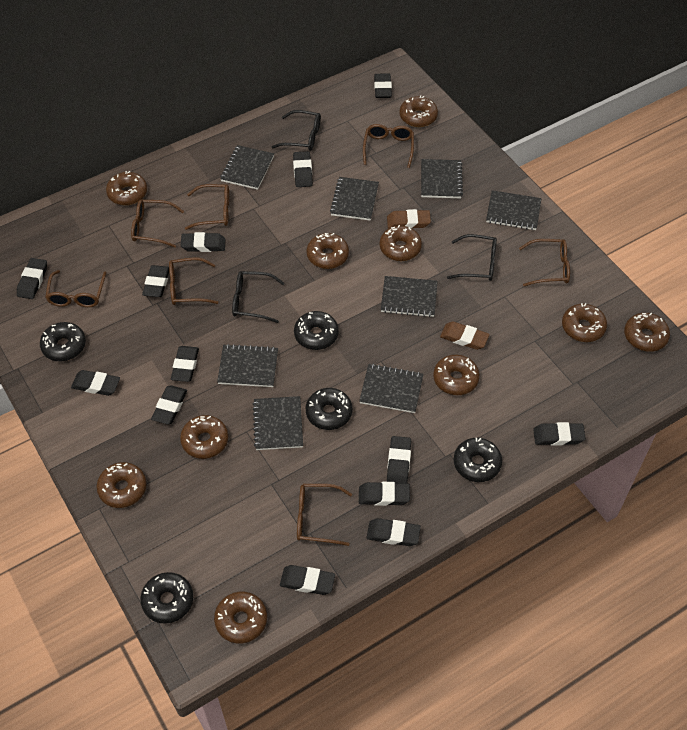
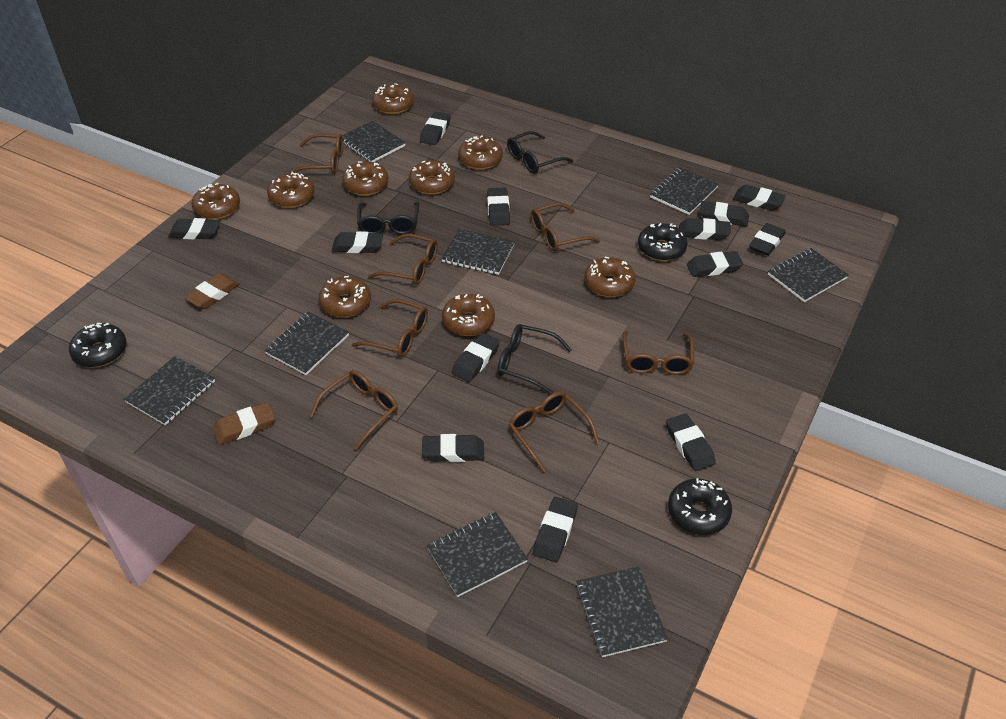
black donut: 5 -> 3
brown donut: 10 -> 9

